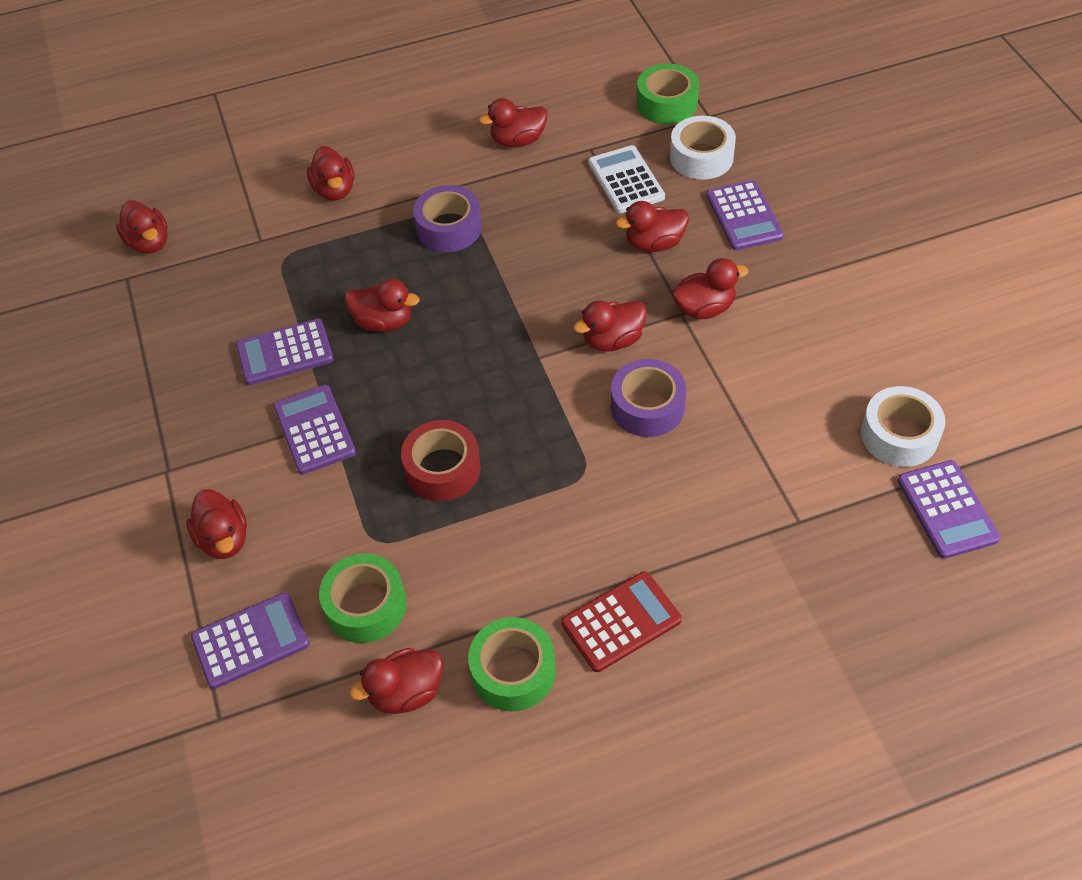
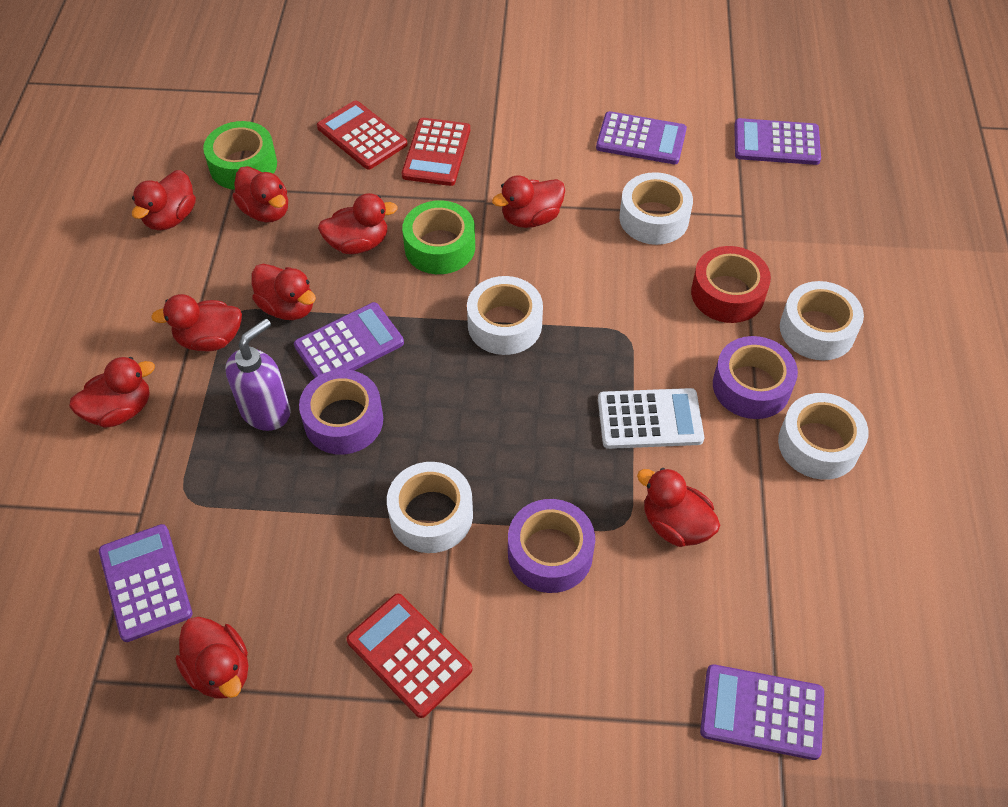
green tape: 3 -> 2
purple soap dispenser: 0 -> 1
purple tape: 2 -> 3
red calculator: 1 -> 3
white tape: 2 -> 5

